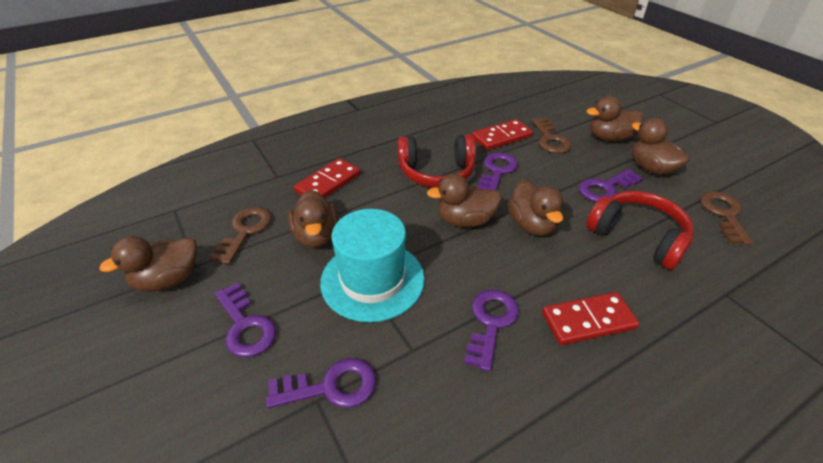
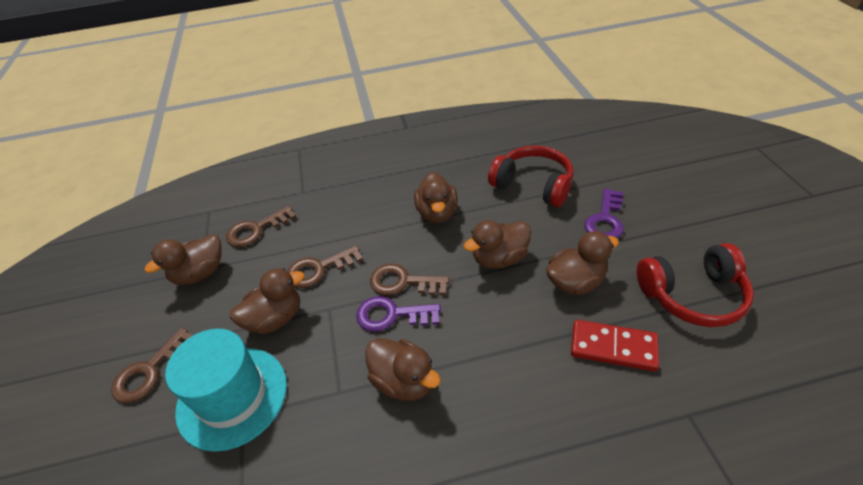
brown key: 3 -> 4
purple key: 5 -> 2
red domino: 3 -> 1

